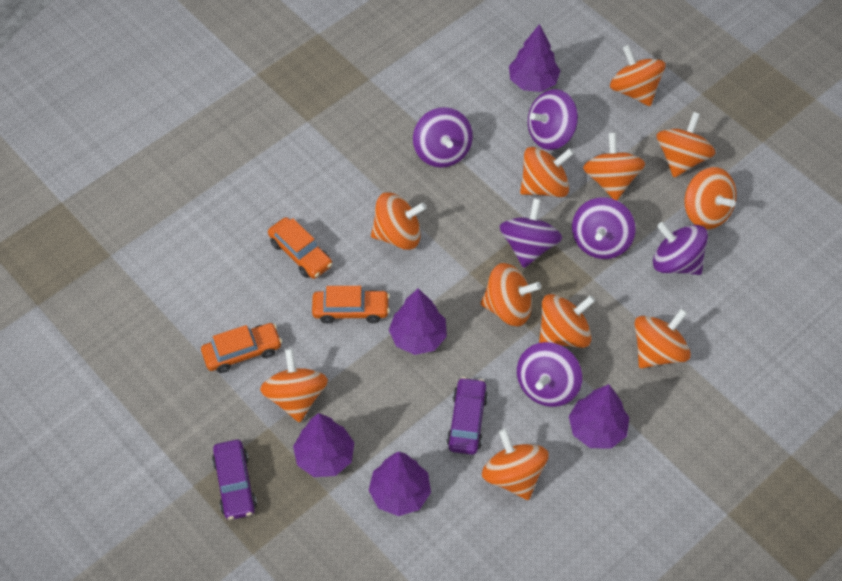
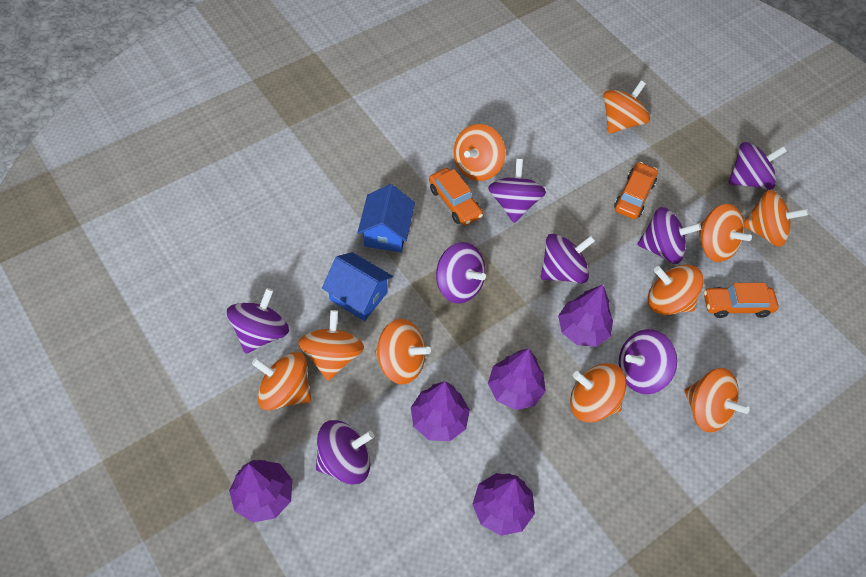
blue house: 0 -> 2
orange spinning top: 11 -> 10
purple car: 2 -> 0
purple spinning top: 6 -> 8

